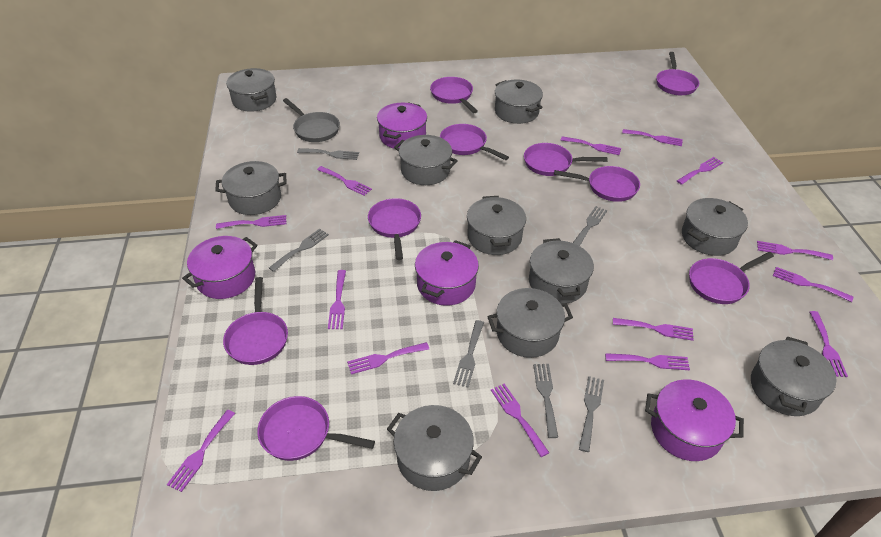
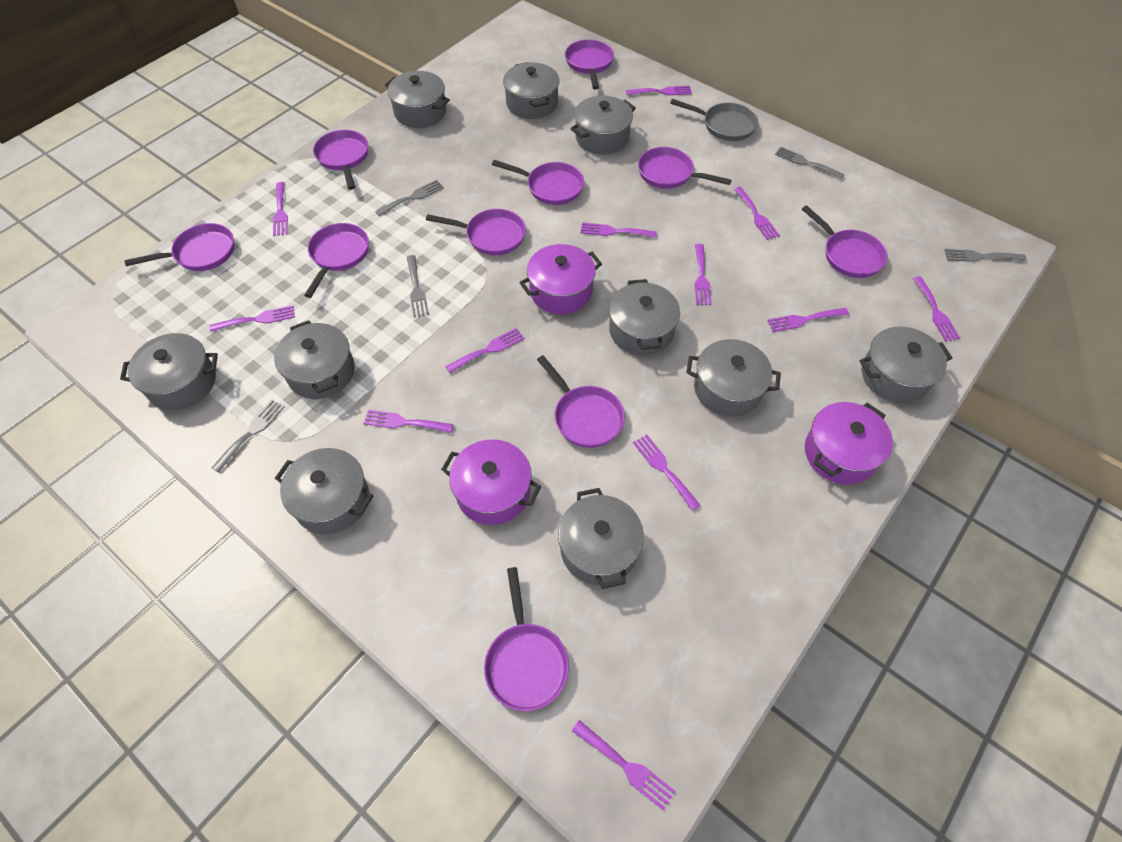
grey fork: 6 -> 5
purple fork: 14 -> 12
purple pan: 9 -> 10
purple pot: 4 -> 3

